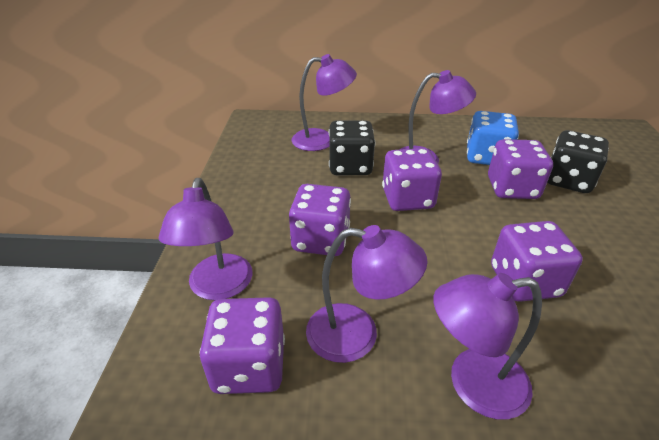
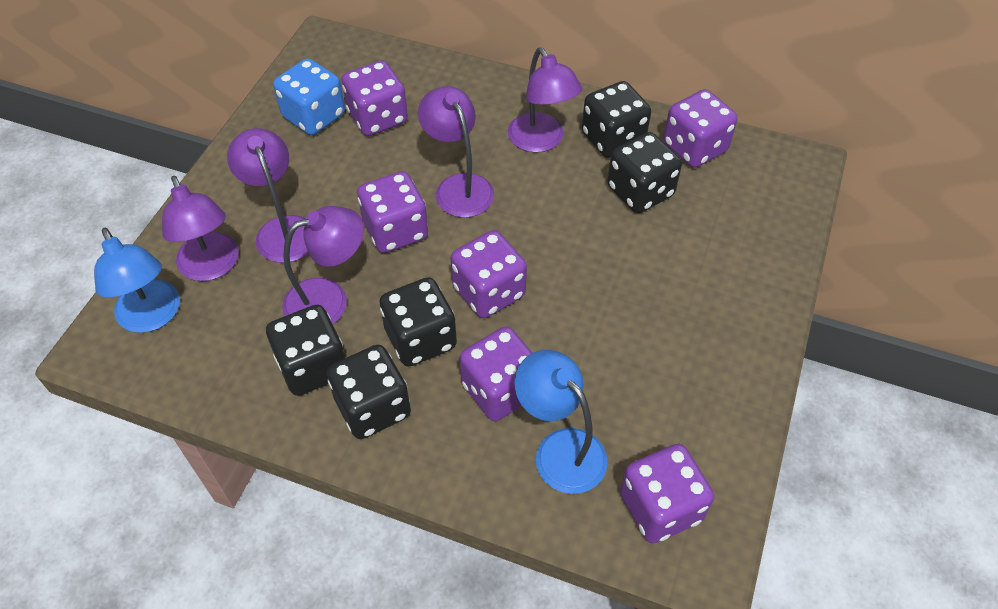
black dice: 2 -> 5
blue lamp: 0 -> 2
purple dice: 5 -> 6

